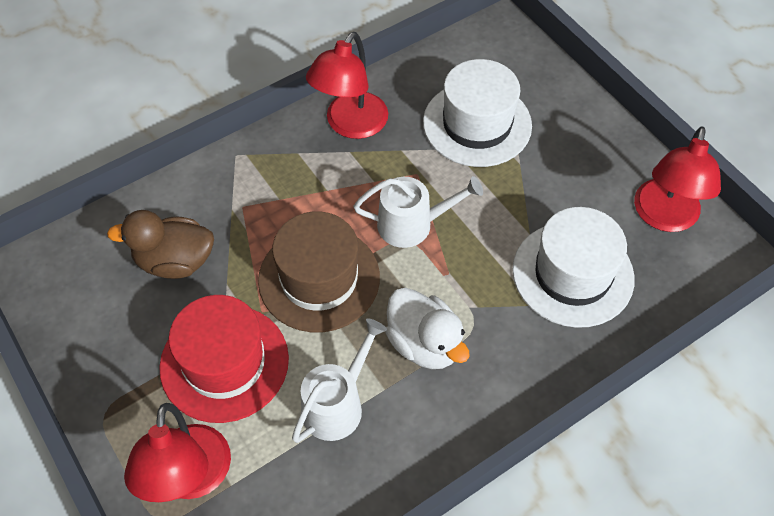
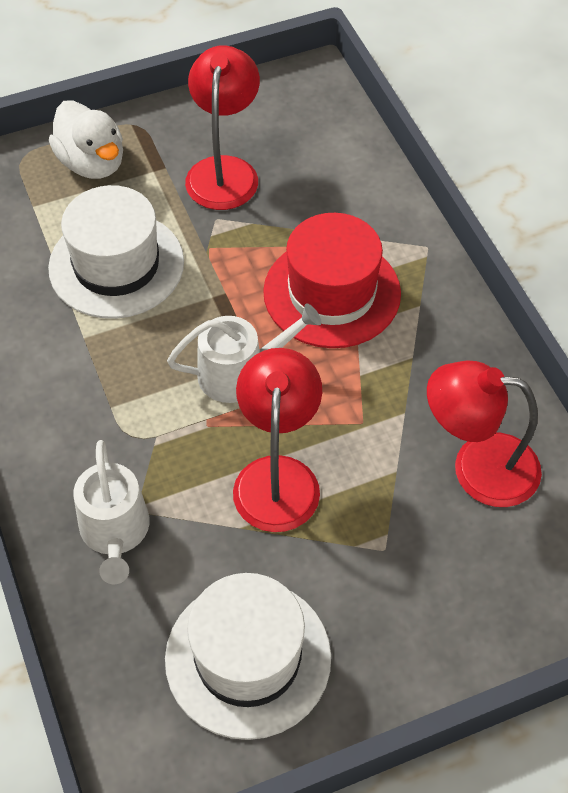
brown duck: 1 -> 0
brown hat: 1 -> 0

